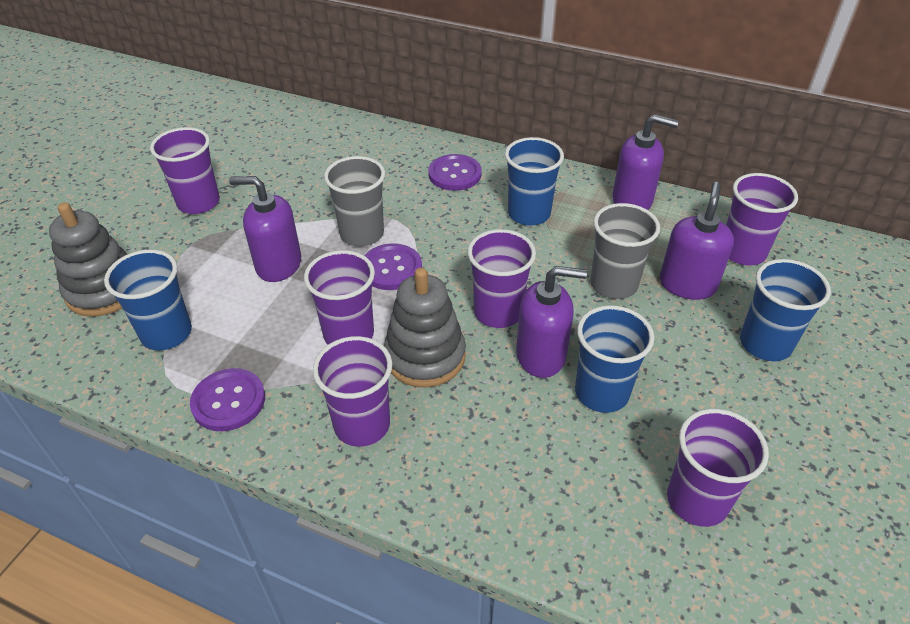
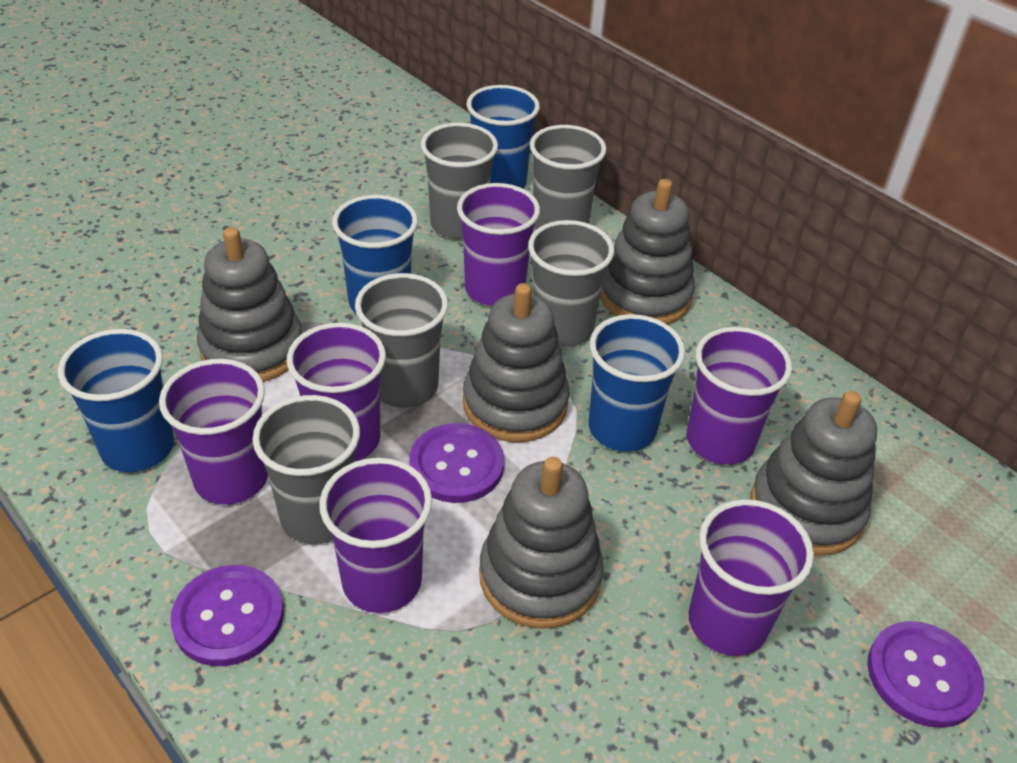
grey cup: 2 -> 5
grey stacking toy: 2 -> 5
purple soap dispenser: 4 -> 0

